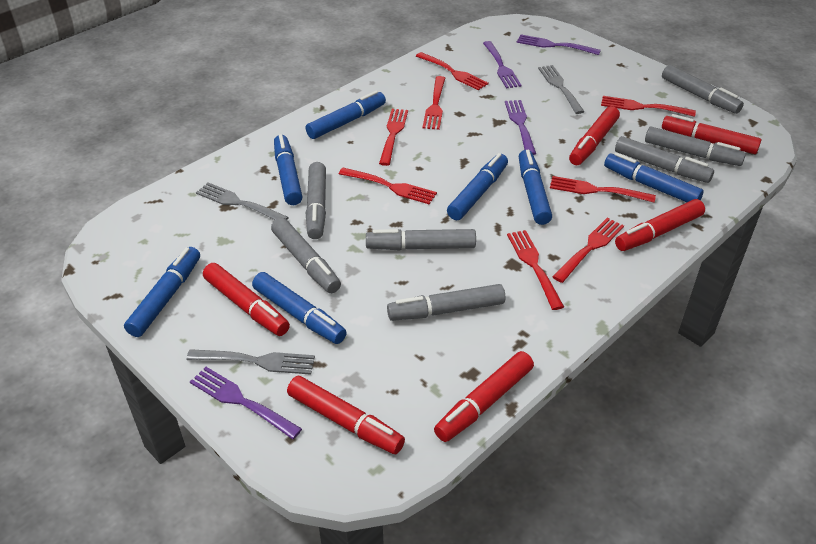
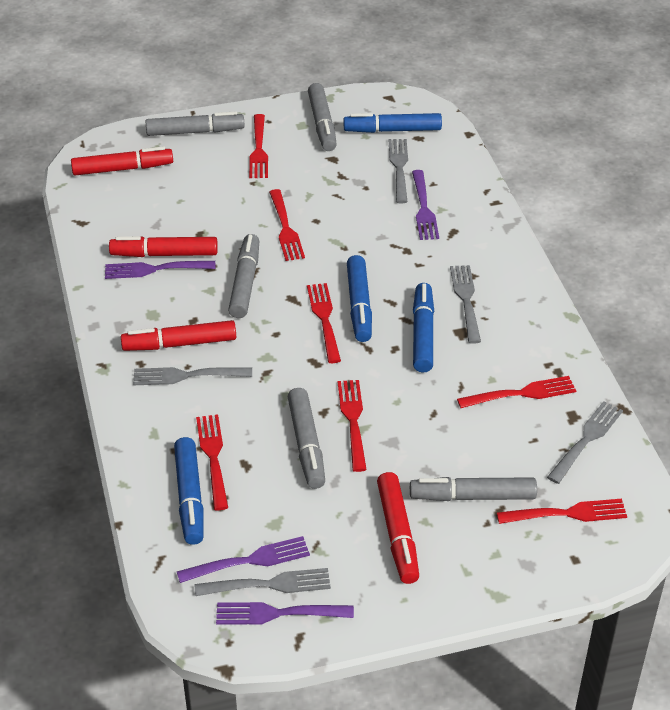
blue marker: 7 -> 4
grey fork: 3 -> 5
grey marker: 7 -> 5
red fork: 8 -> 7
red marker: 6 -> 4

